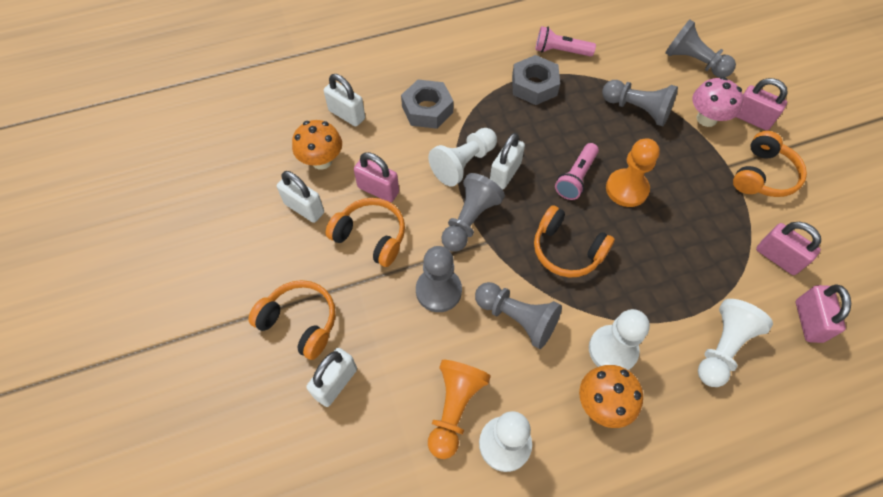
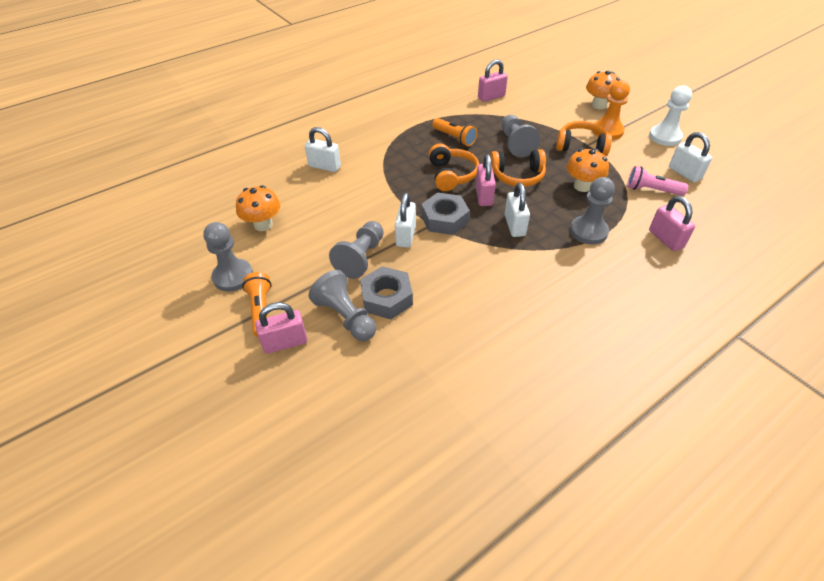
orange flashlight: 0 -> 2
orange headphones: 4 -> 3
orange mushroom: 2 -> 3
orange pawn: 2 -> 1
pink flashlight: 2 -> 1
pink mushroom: 1 -> 0
white pawn: 4 -> 1

